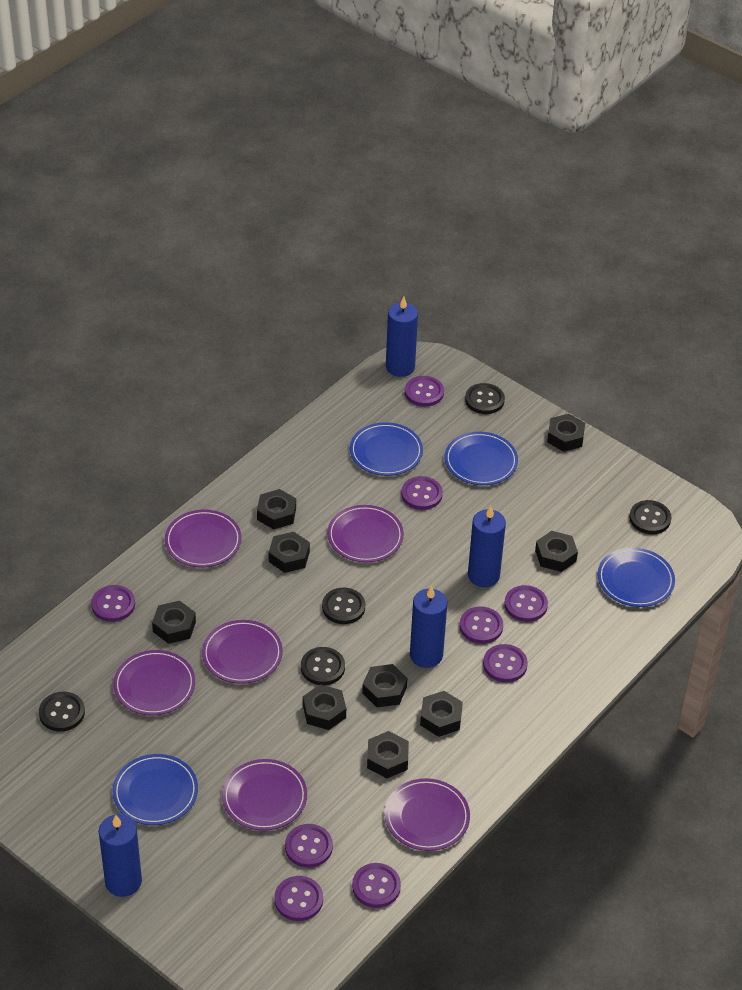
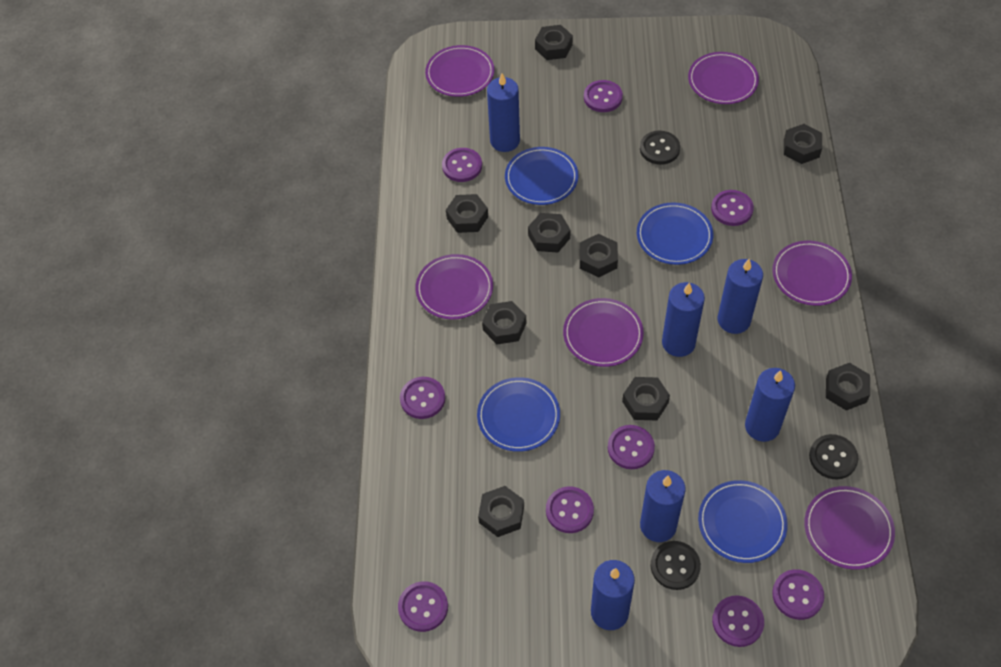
black button: 5 -> 3
blue candle: 4 -> 6

